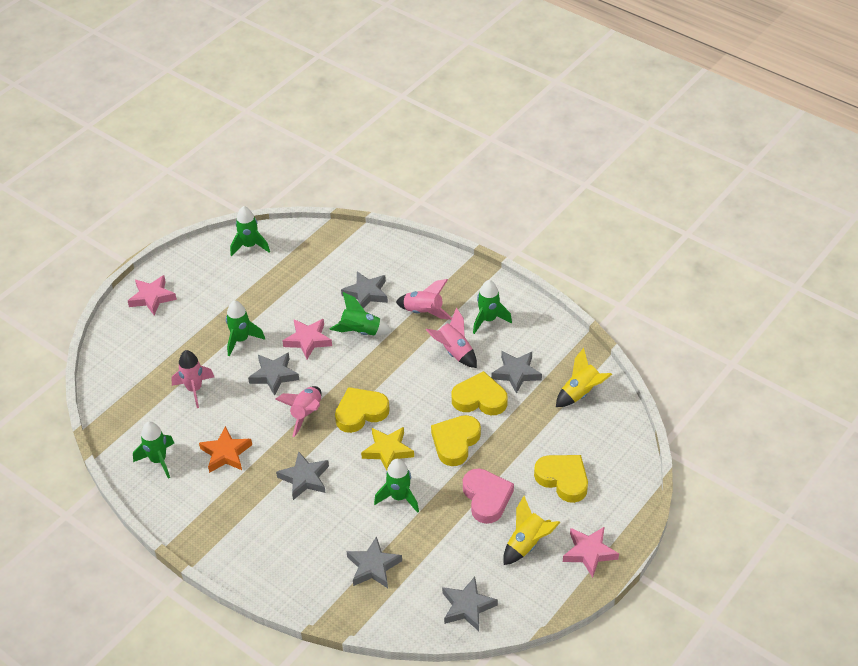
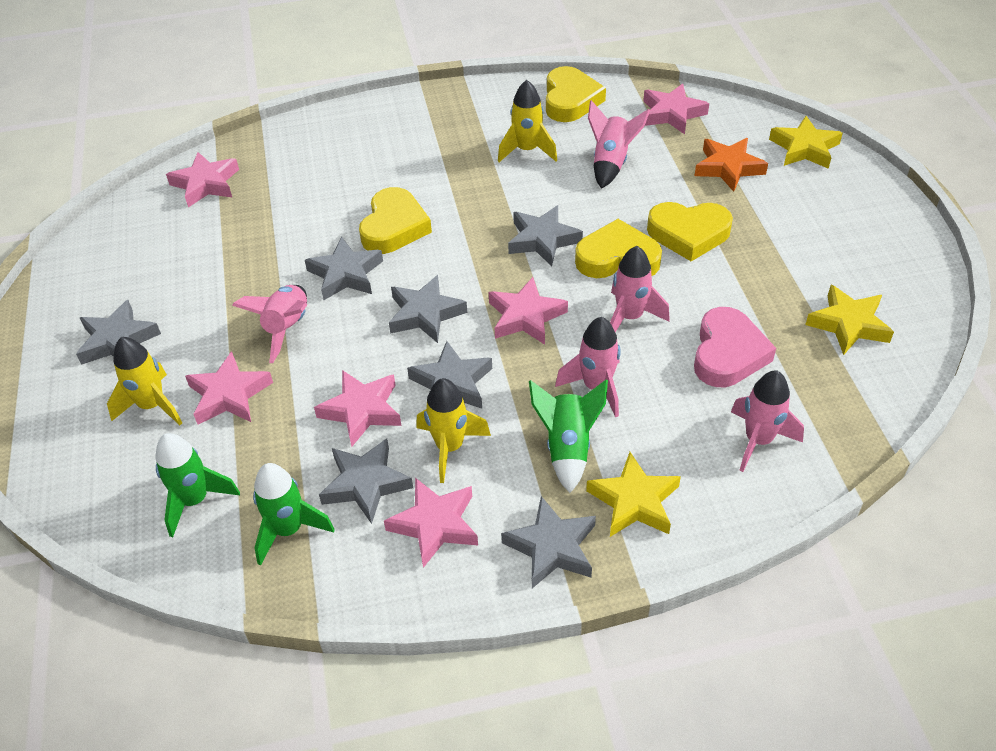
green rocket: 6 -> 3
grey star: 6 -> 7
pink rocket: 4 -> 5
pink star: 3 -> 6
yellow rocket: 2 -> 3
yellow star: 1 -> 3

